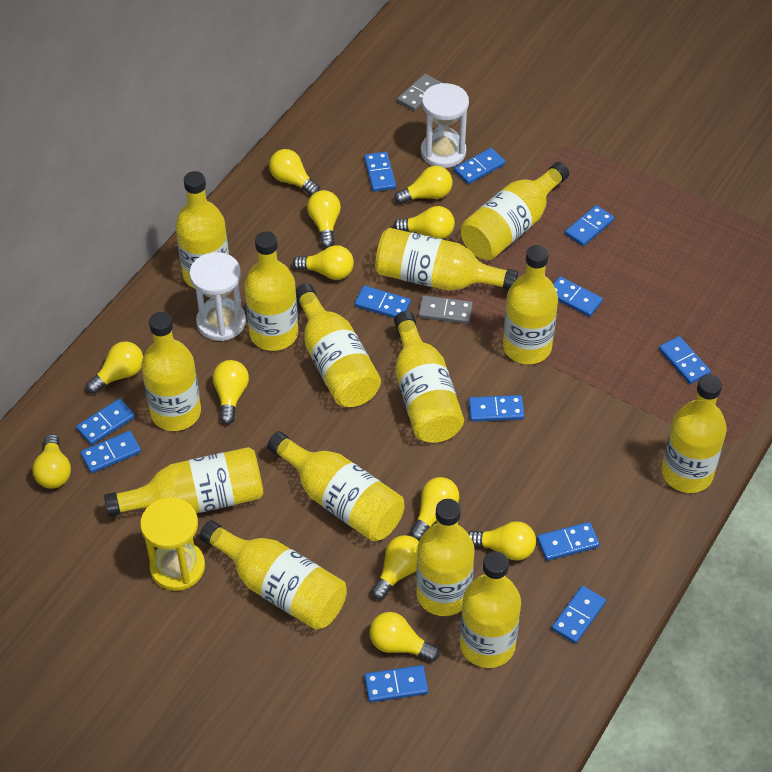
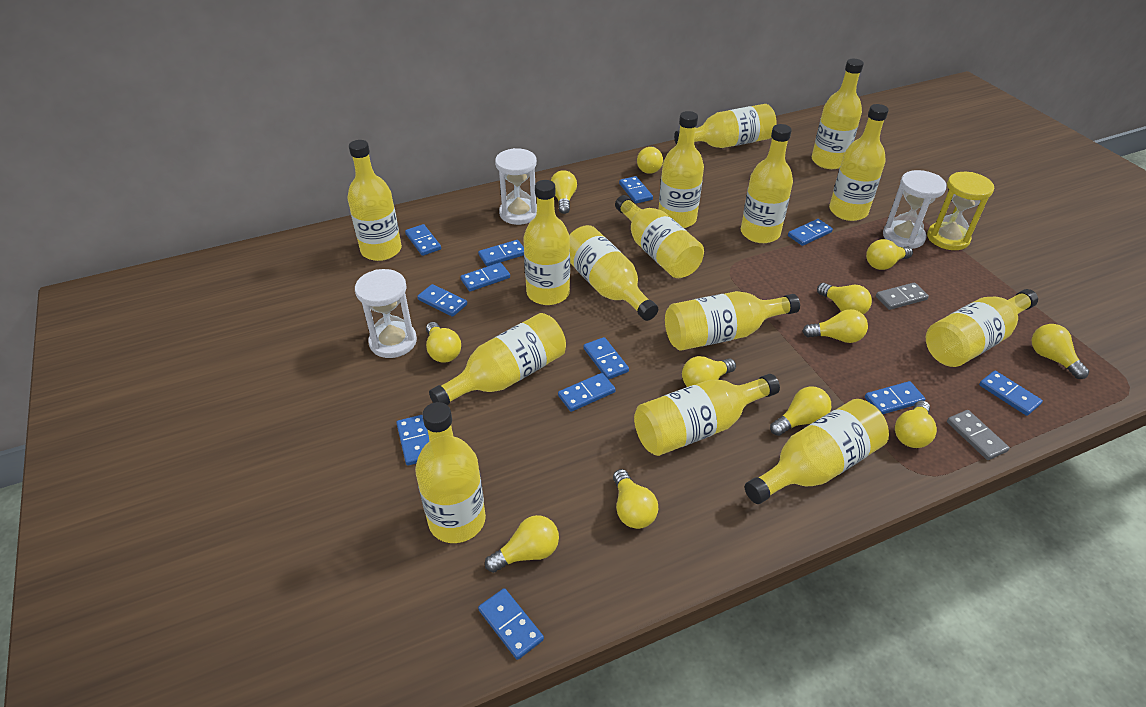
white hourglass: 2 -> 3
yellow bottle: 14 -> 15

